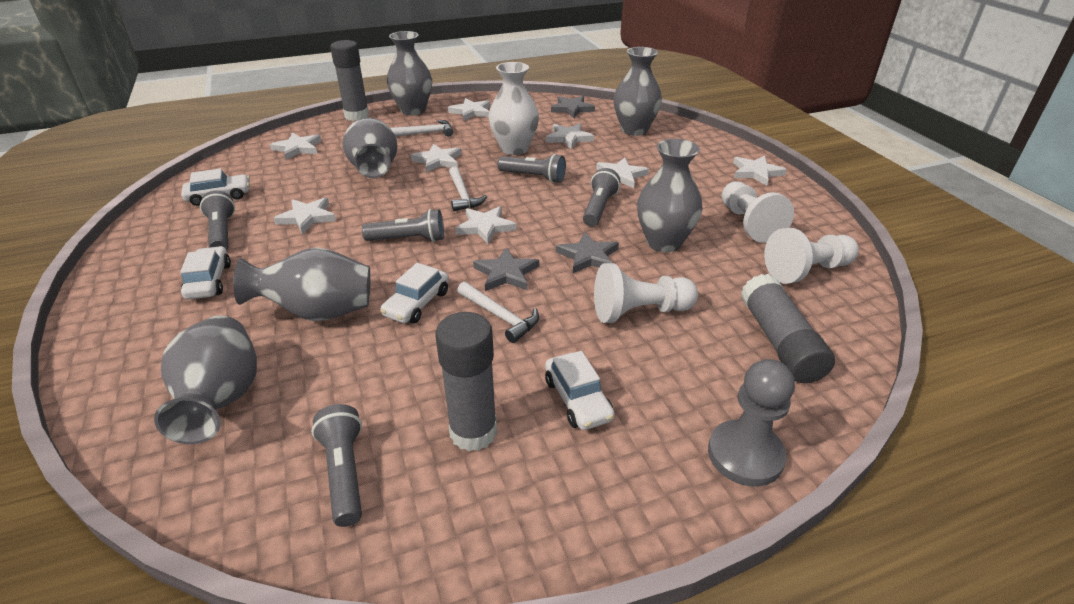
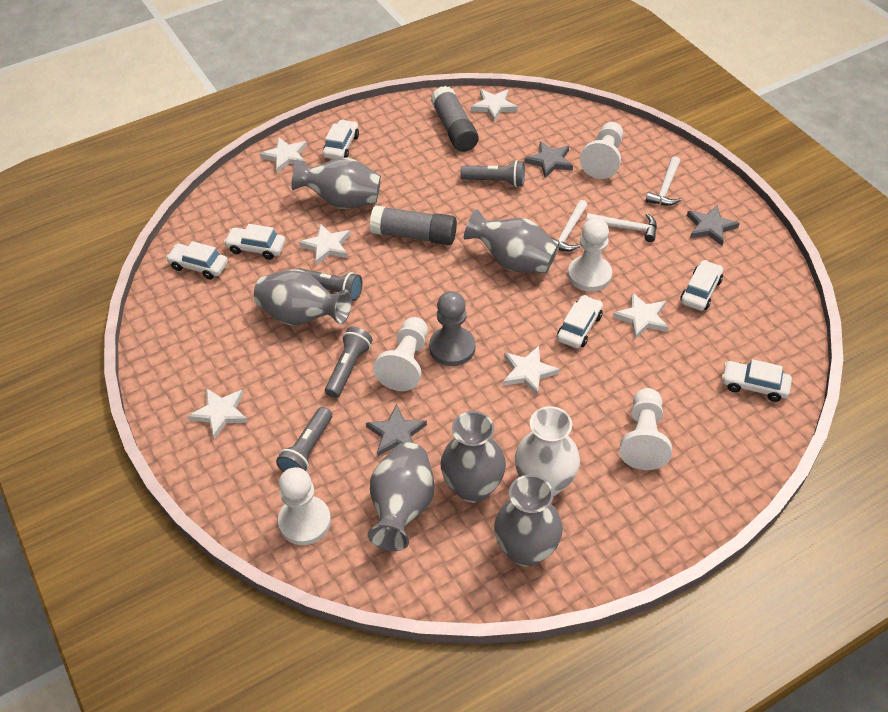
grey flashlight: 5 -> 4
grey glue stick: 3 -> 2
white car: 4 -> 6
white pawn: 3 -> 5
white star: 8 -> 6

